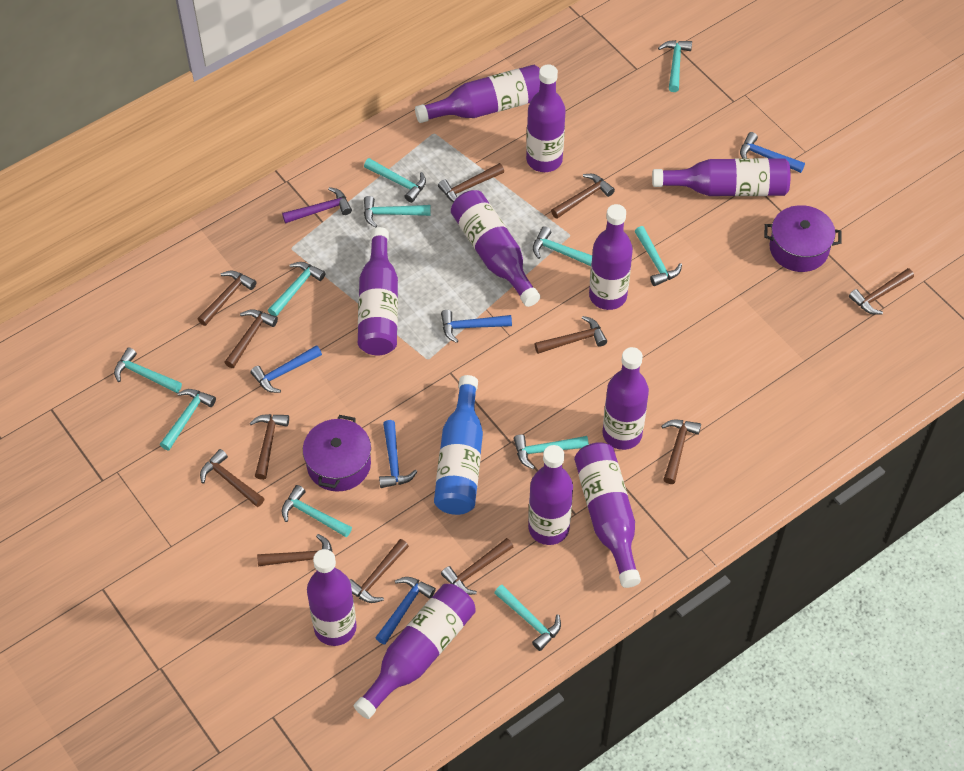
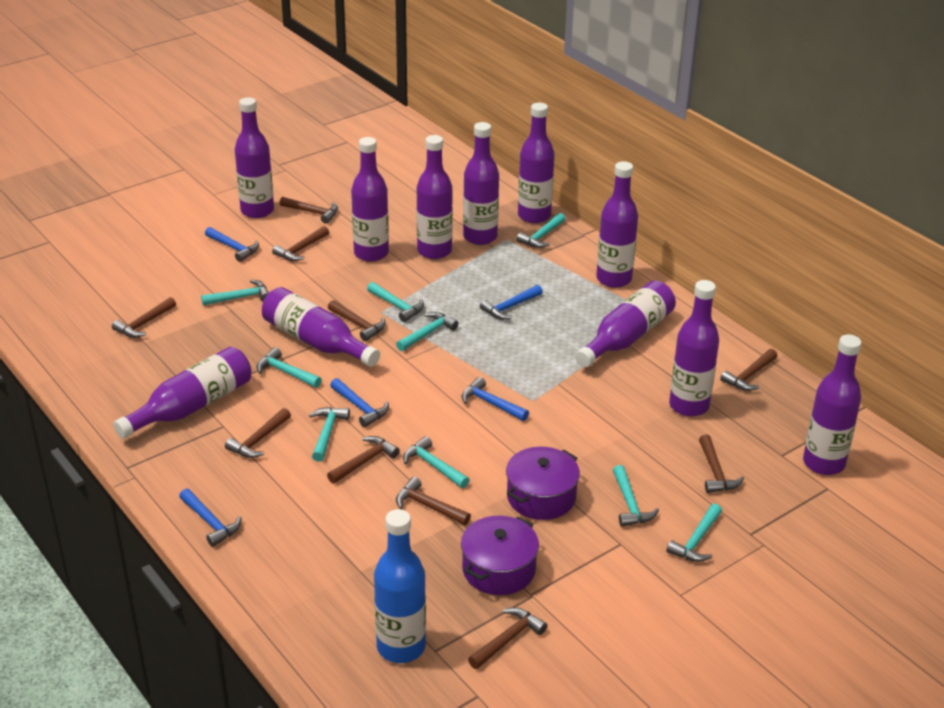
brown hammer: 12 -> 10
purple hammer: 1 -> 0
turquoise hammer: 11 -> 9

